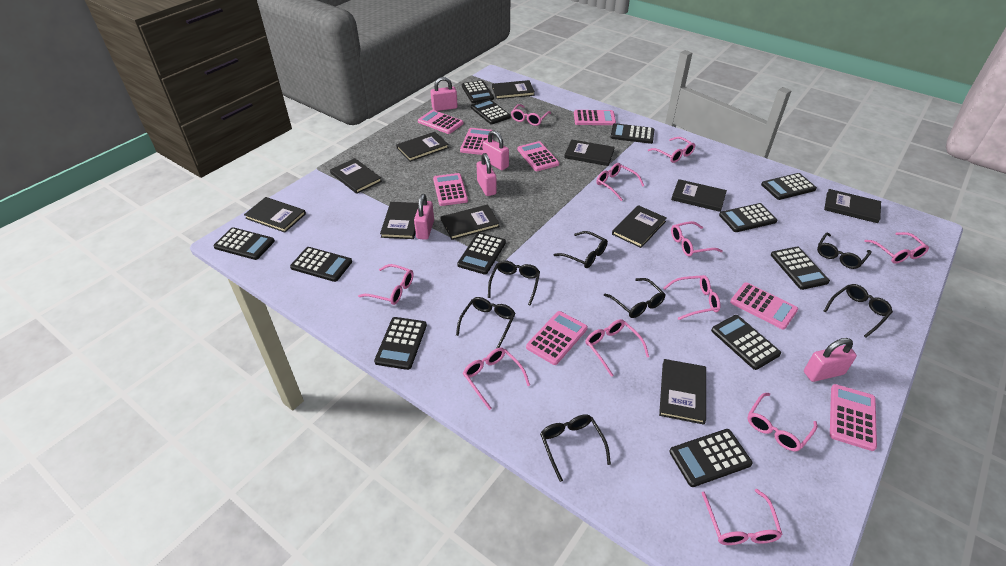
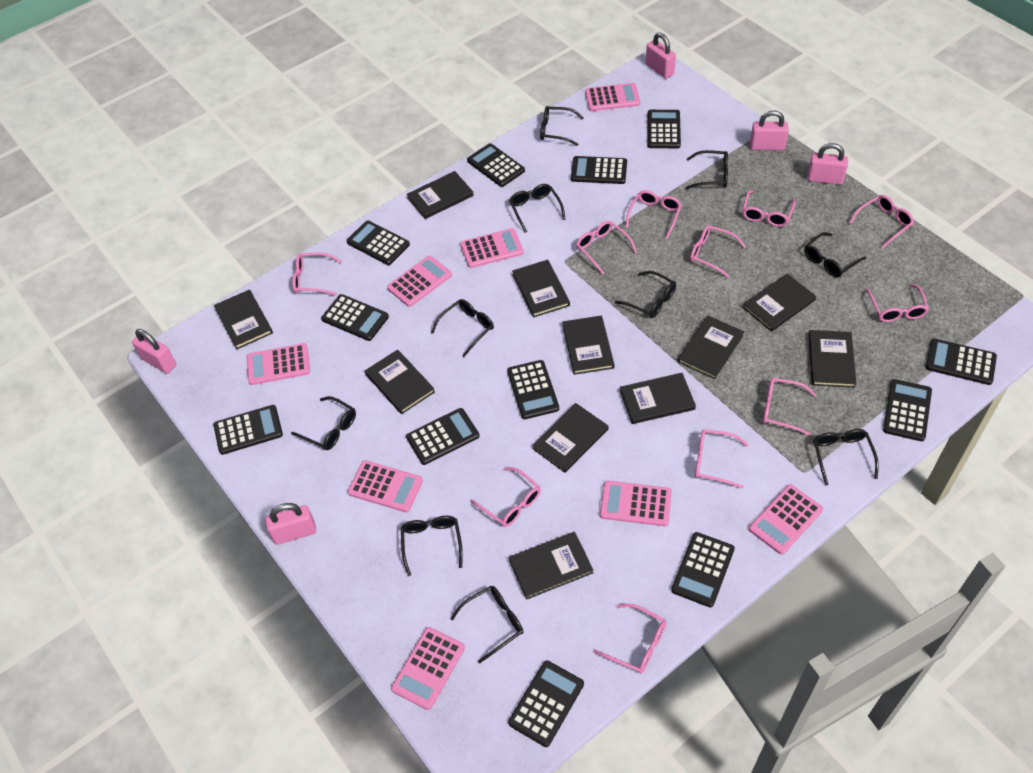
black glasses: 7 -> 10

